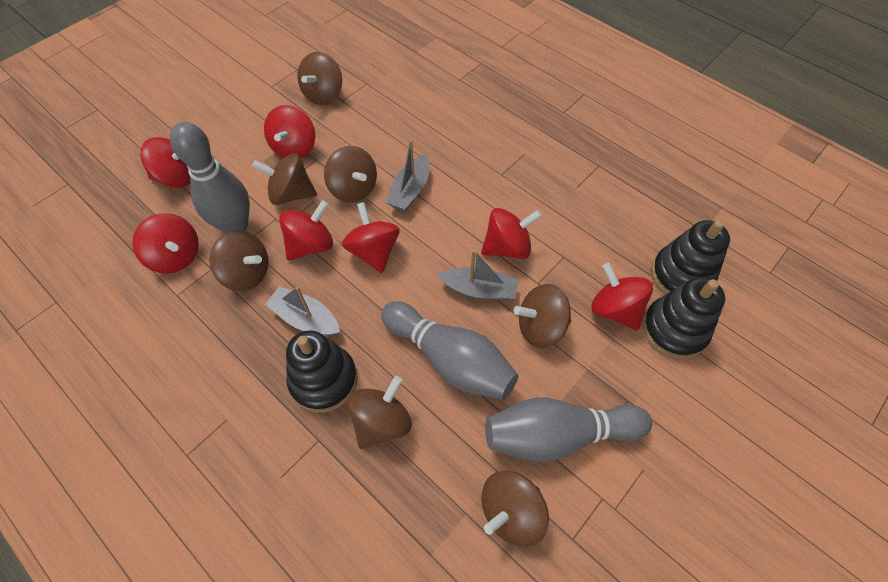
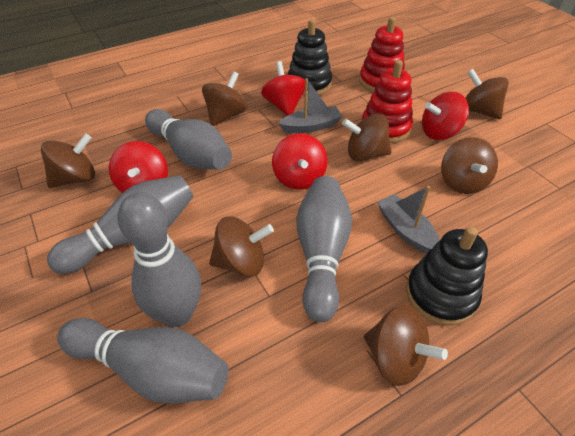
black stacking toy: 3 -> 2
grey boat: 3 -> 2
grey bowling pin: 3 -> 5
red spinning top: 7 -> 4
red stacking toy: 0 -> 2

